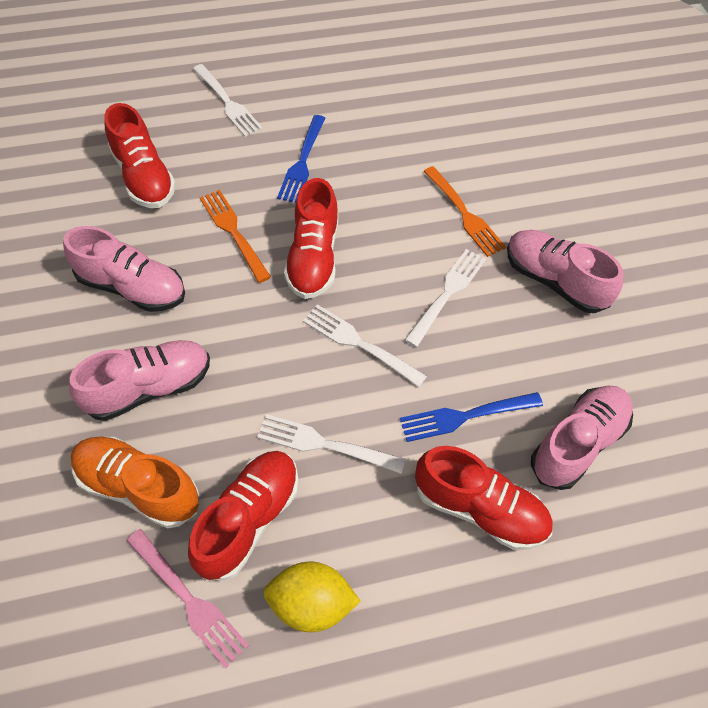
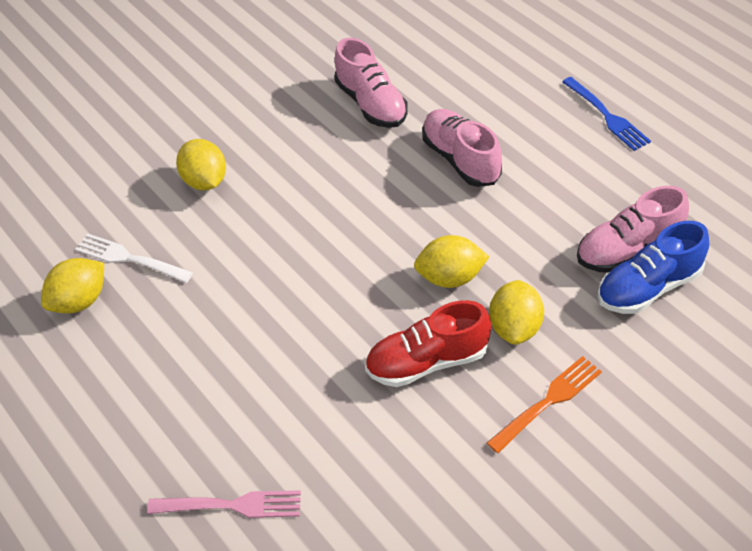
blue fork: 2 -> 1
blue shoe: 0 -> 1
orange fork: 2 -> 1
orange shoe: 1 -> 0
pink shoe: 4 -> 3
red shoe: 4 -> 1
white fork: 4 -> 1
yellow lemon: 1 -> 4

